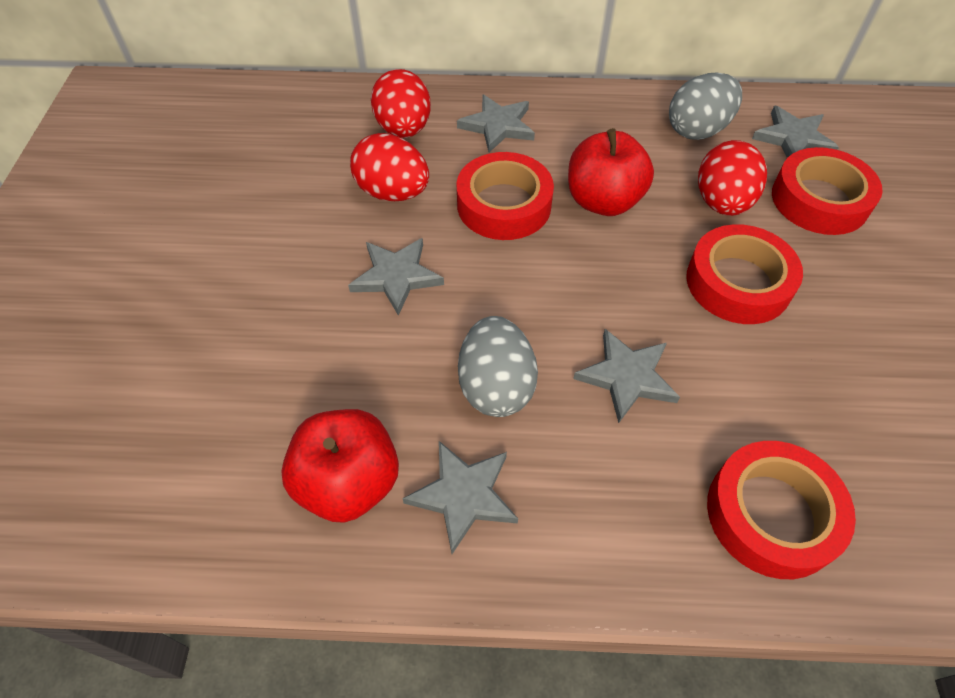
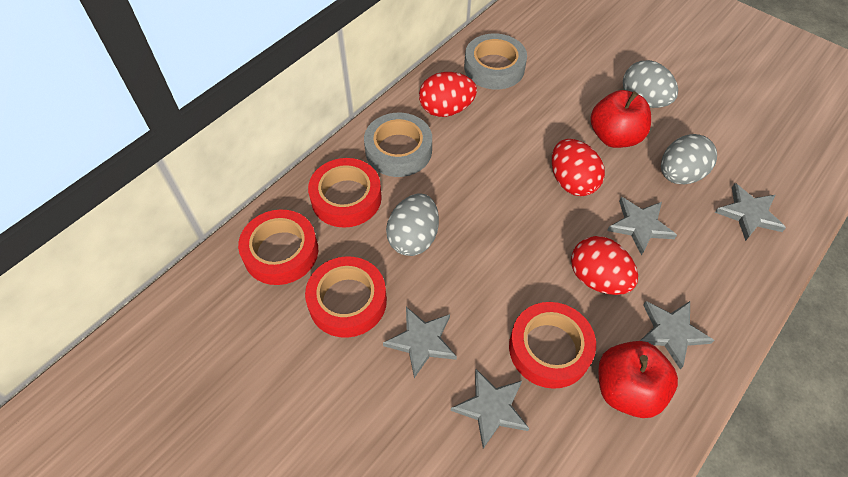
grey egg: 2 -> 3
grey tape: 0 -> 2

